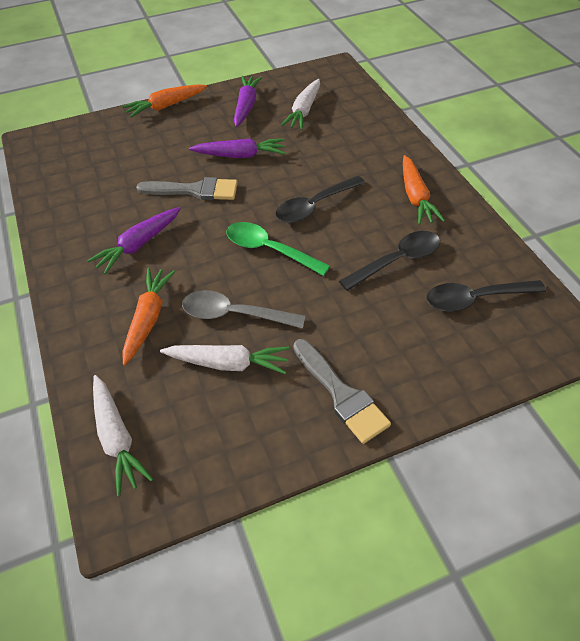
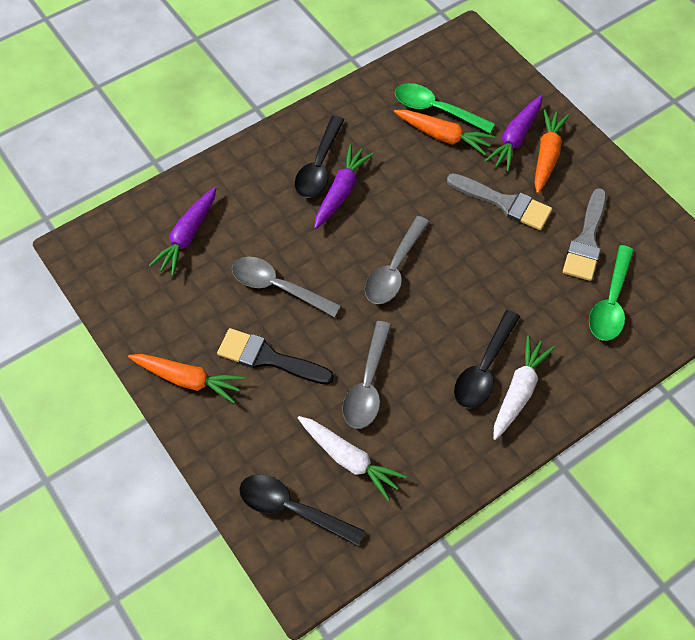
black brush: 0 -> 1
green spoon: 1 -> 2
grey spoon: 1 -> 3
white carrot: 3 -> 2

